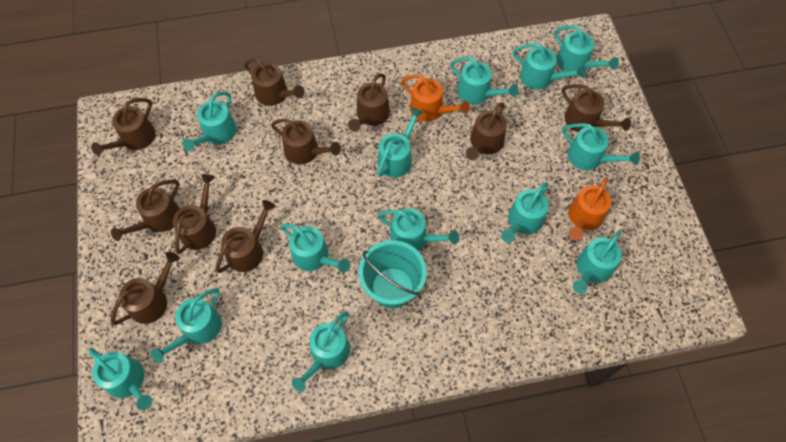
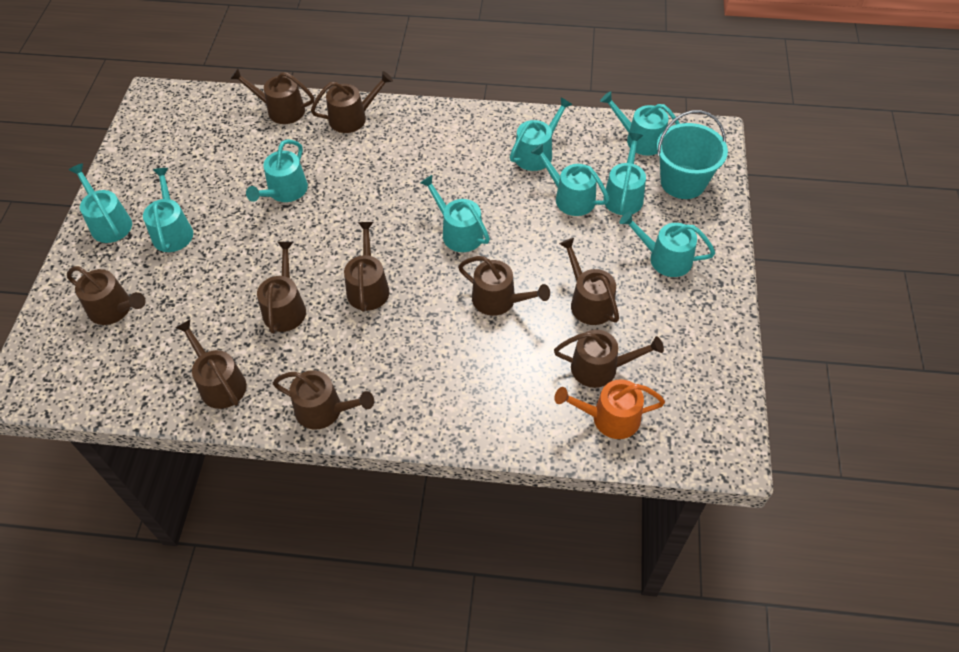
orange watering can: 2 -> 1
turquoise watering can: 13 -> 9

